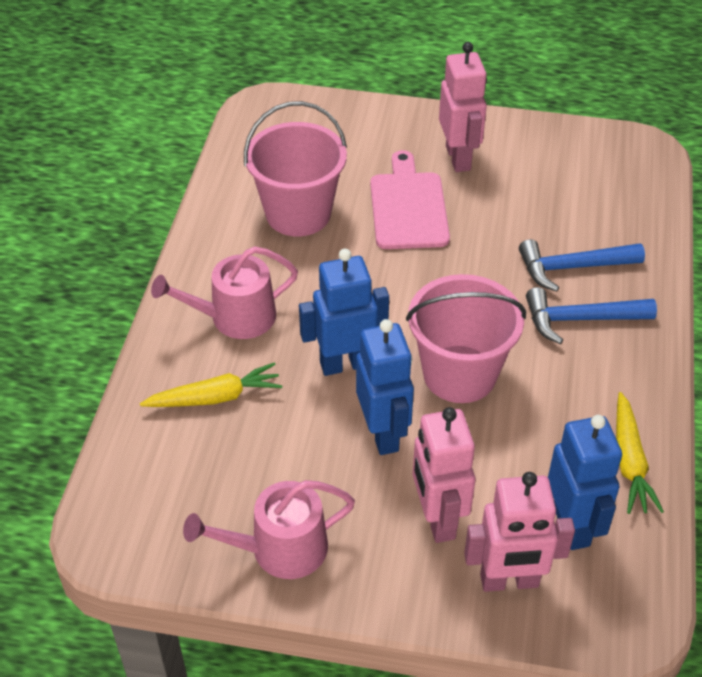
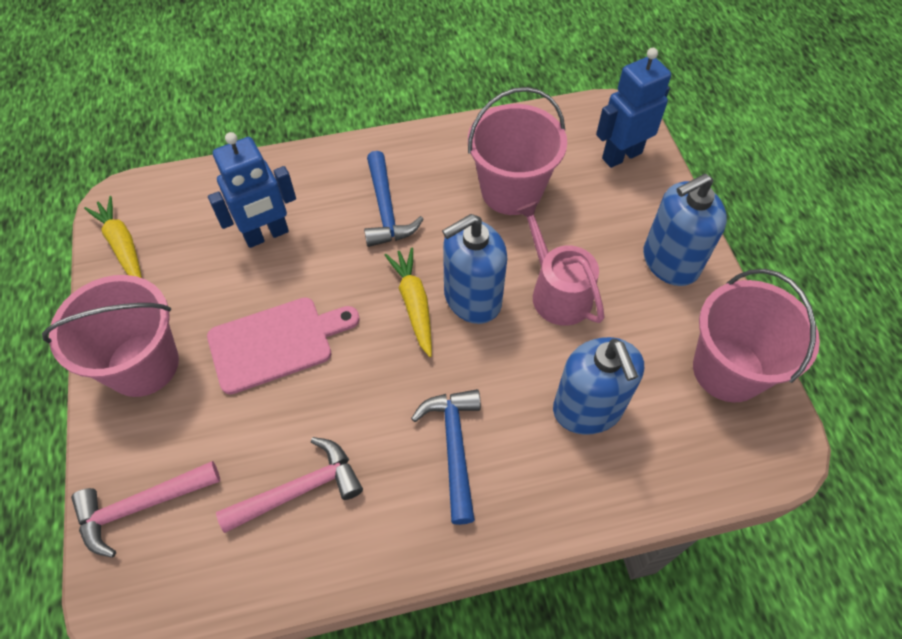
blue robot: 3 -> 2
blue soap dispenser: 0 -> 3
pink bucket: 2 -> 3
pink hammer: 0 -> 2
pink robot: 3 -> 0
pink watering can: 2 -> 1

